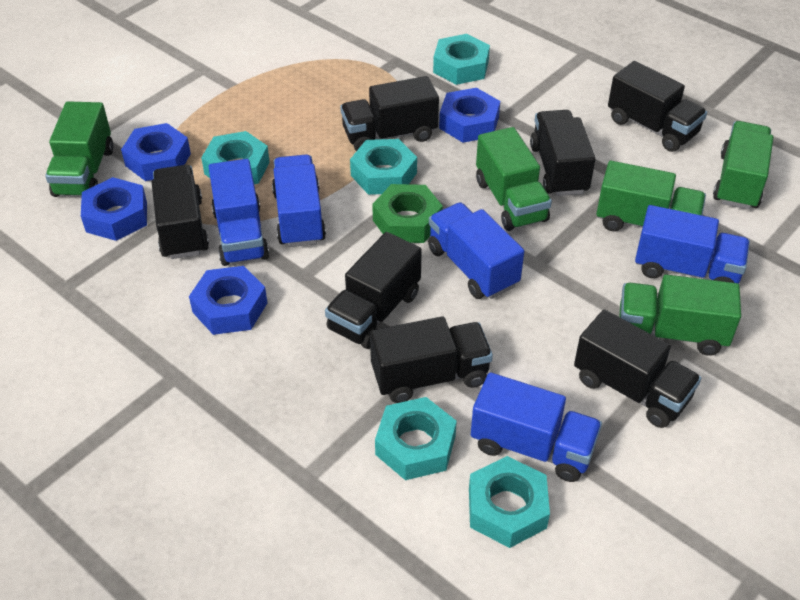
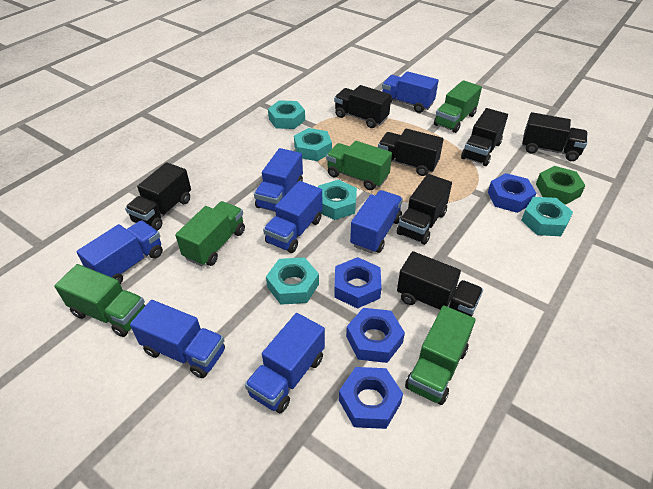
blue truck: 5 -> 7

